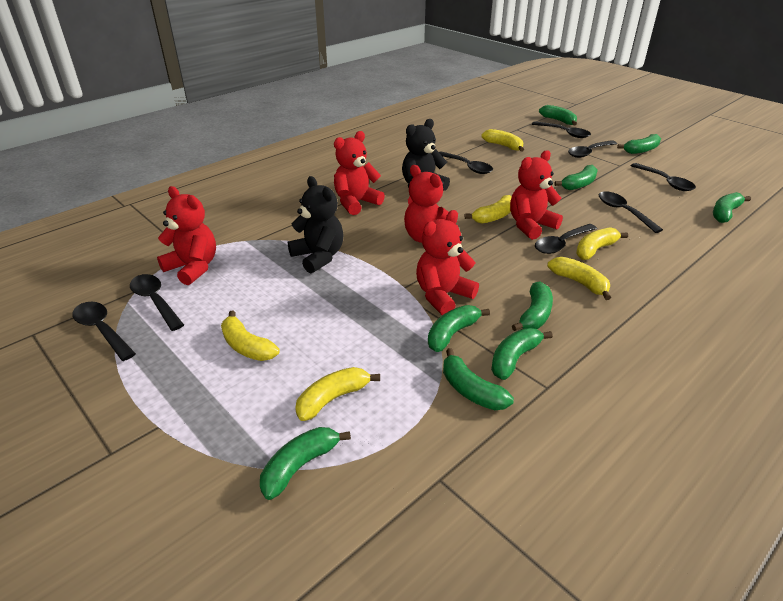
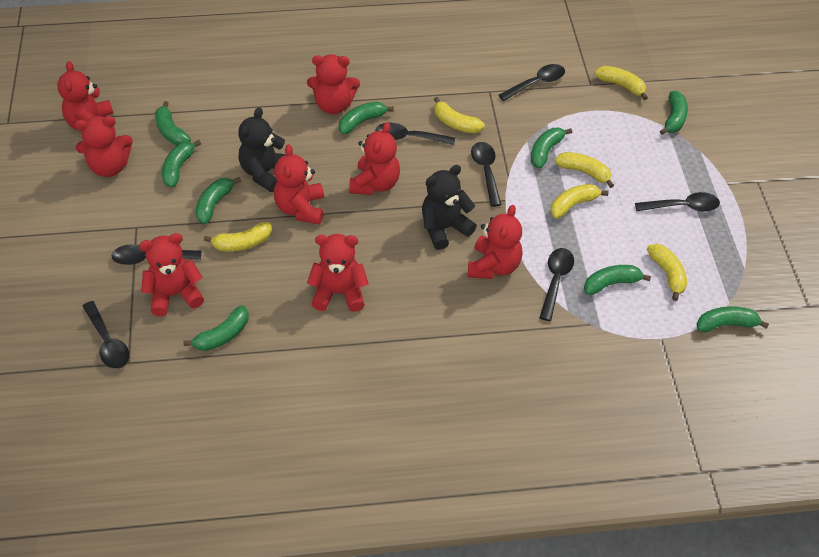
black spoon: 8 -> 7
red teddy bear: 5 -> 8

